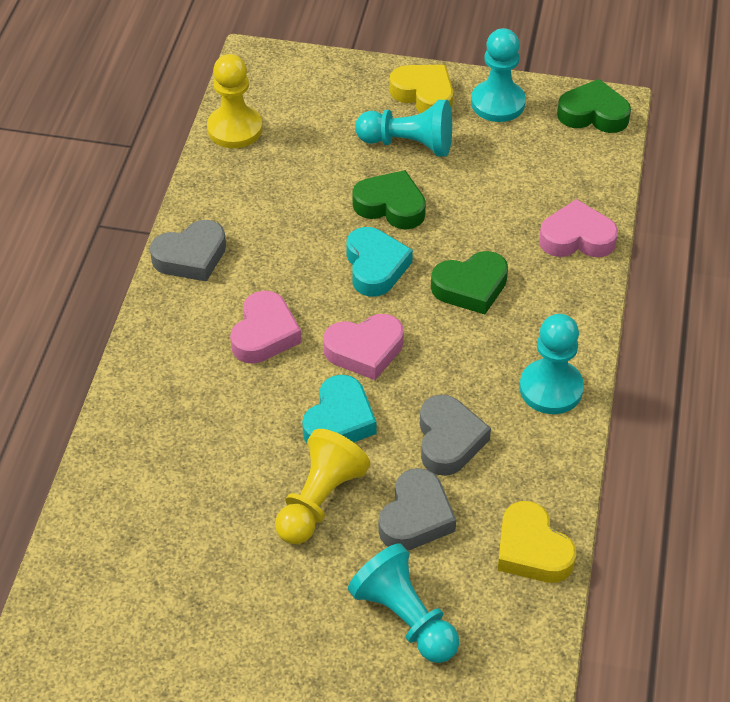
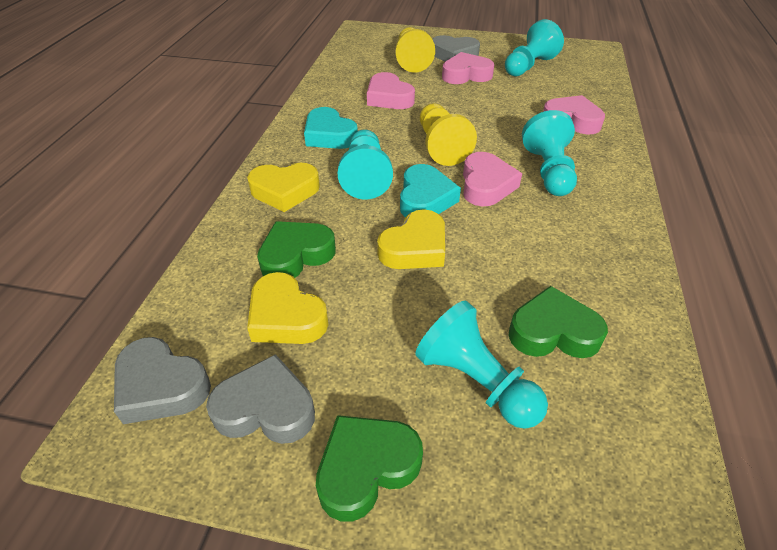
pink heart: 3 -> 4
yellow heart: 2 -> 3

